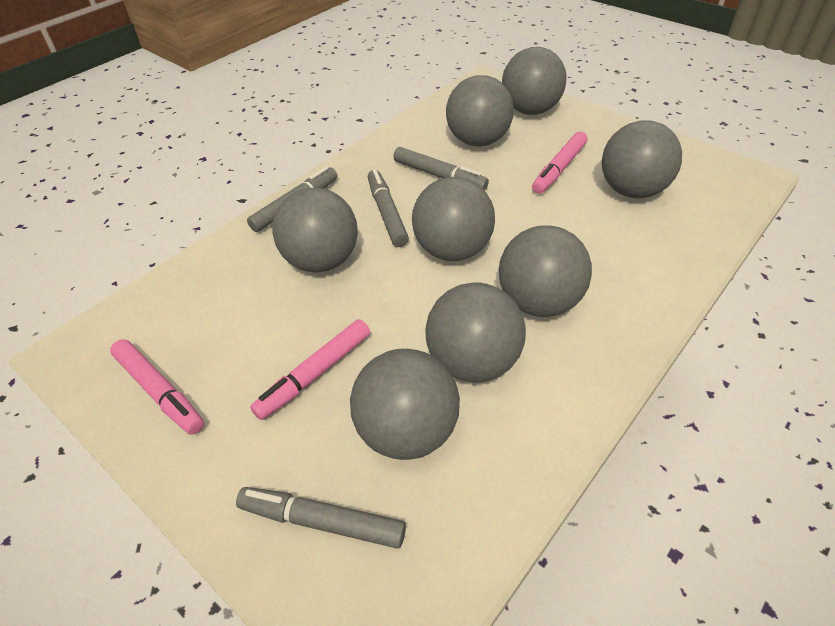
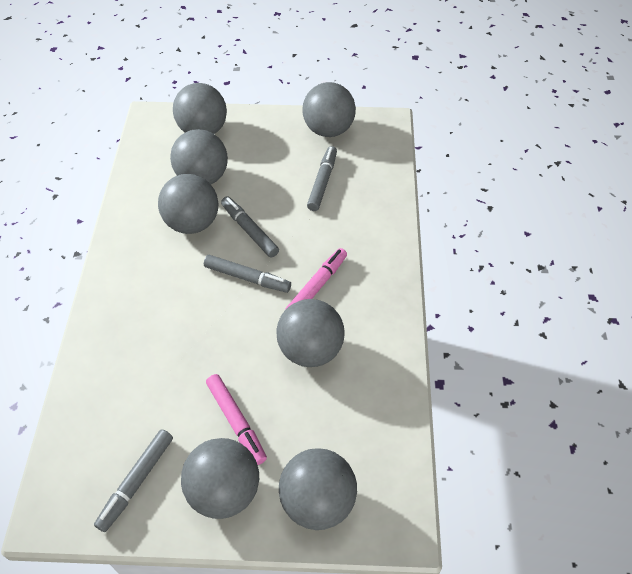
grey ball: 8 -> 7
pink marker: 3 -> 2

